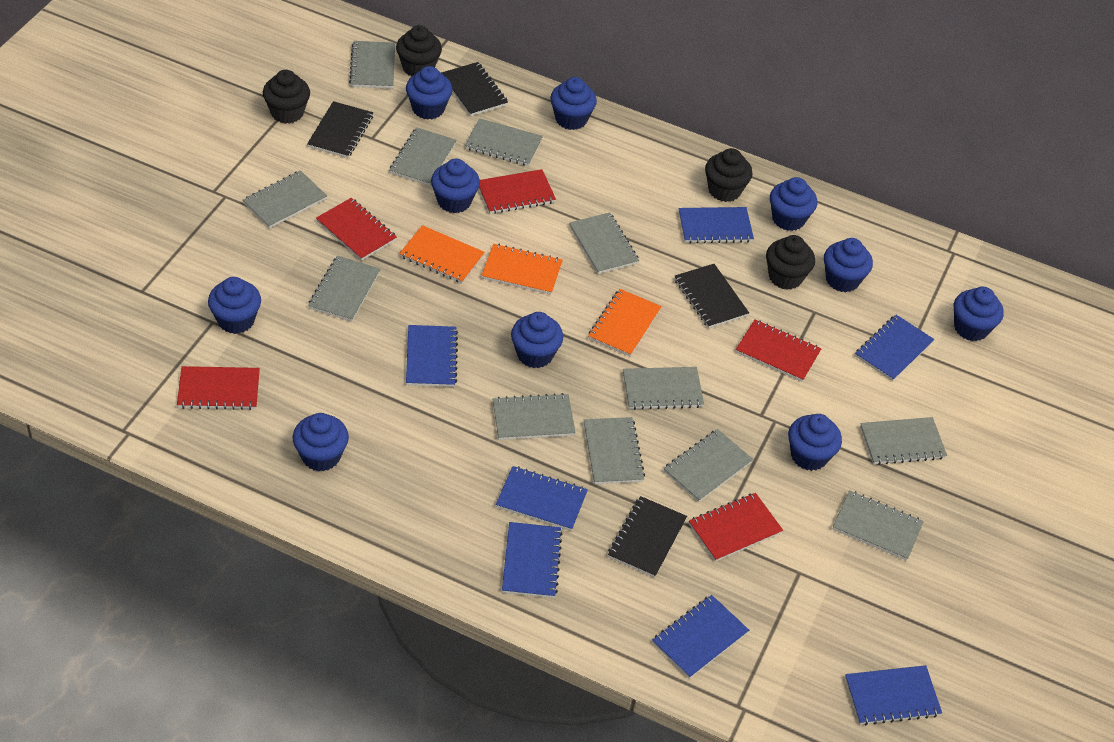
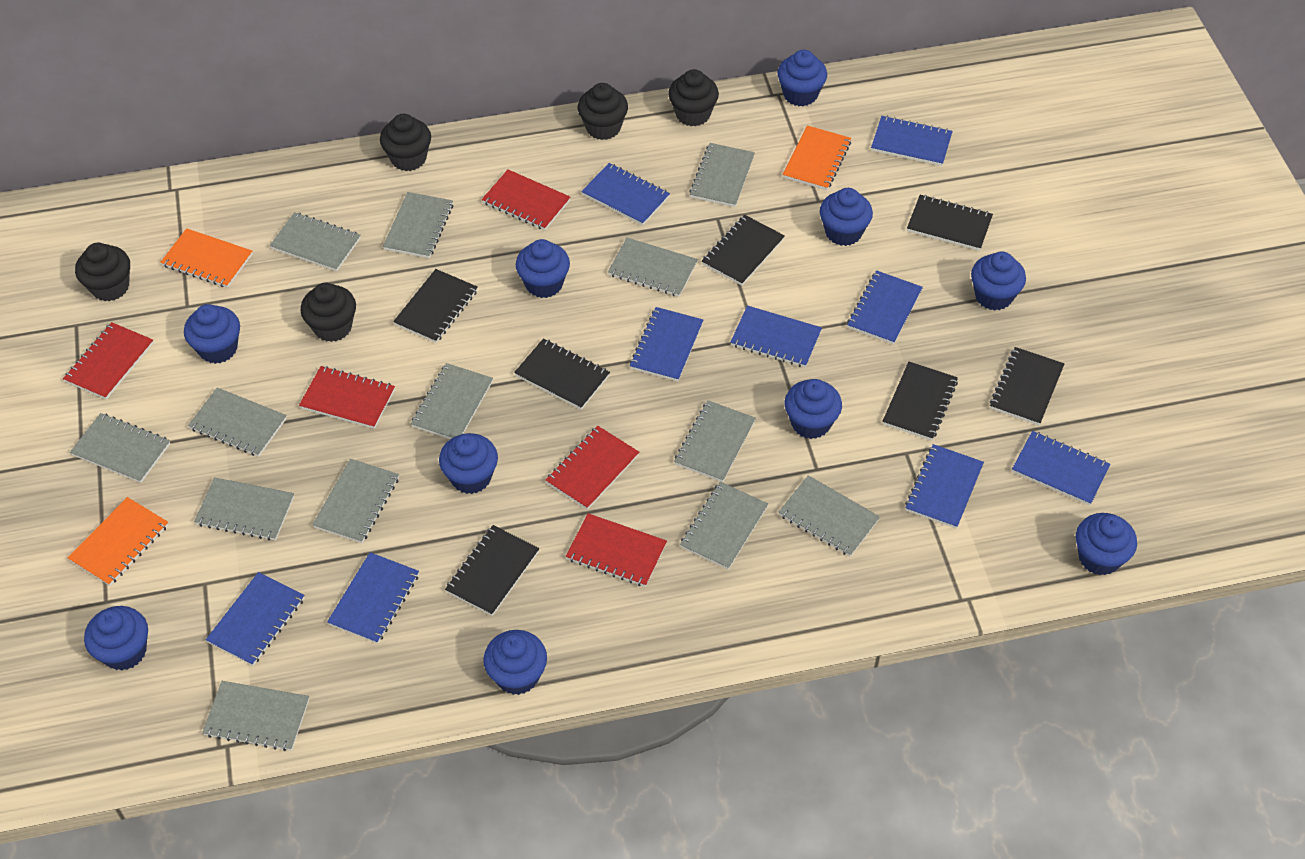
black cupcake: 4 -> 5
black notebook: 4 -> 7
blue notebook: 7 -> 9
grey notebook: 12 -> 13

